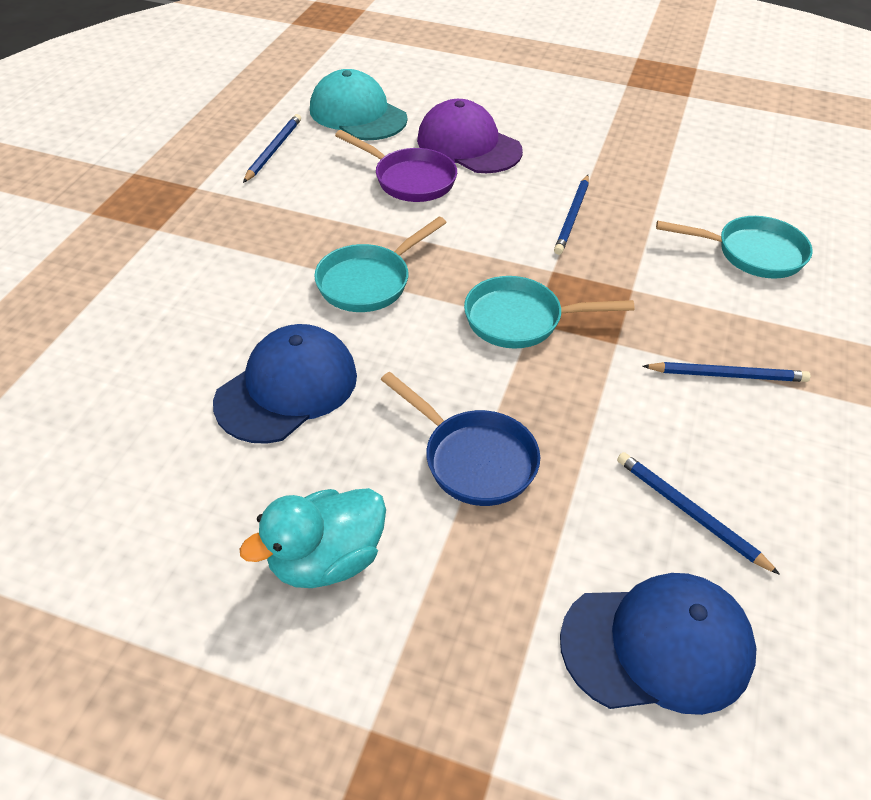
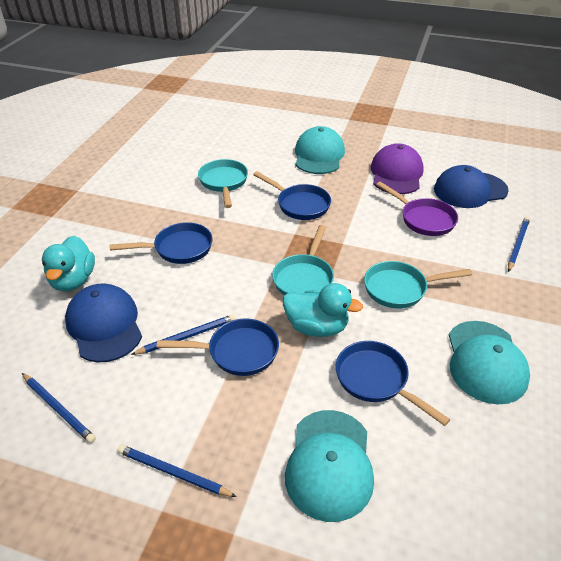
blue pan: 1 -> 4
turquoise cap: 1 -> 3
turquoise duck: 1 -> 2

